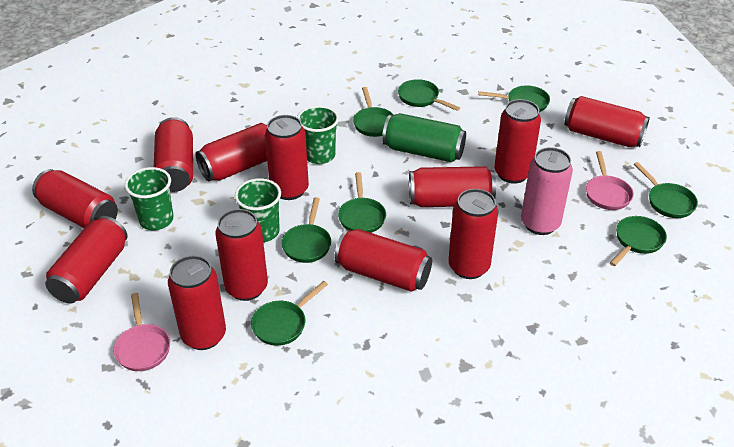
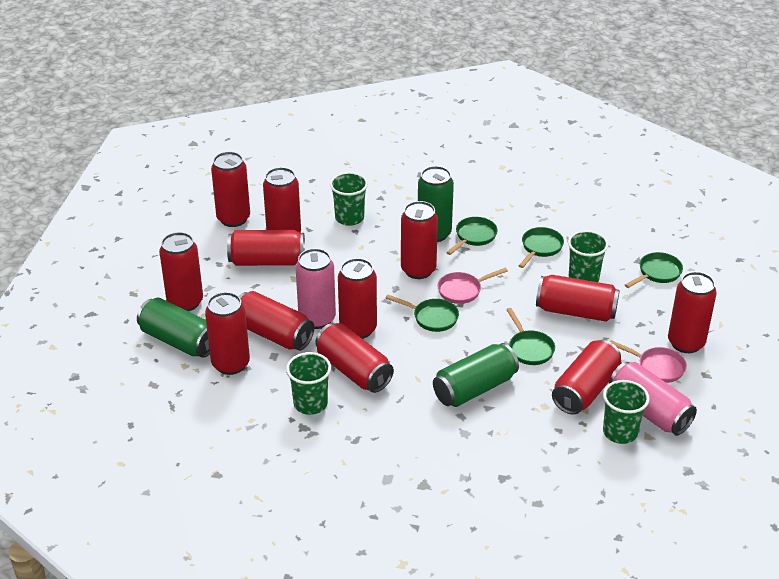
green can: 1 -> 3
green cup: 3 -> 4
green pan: 8 -> 5
pink can: 1 -> 2

